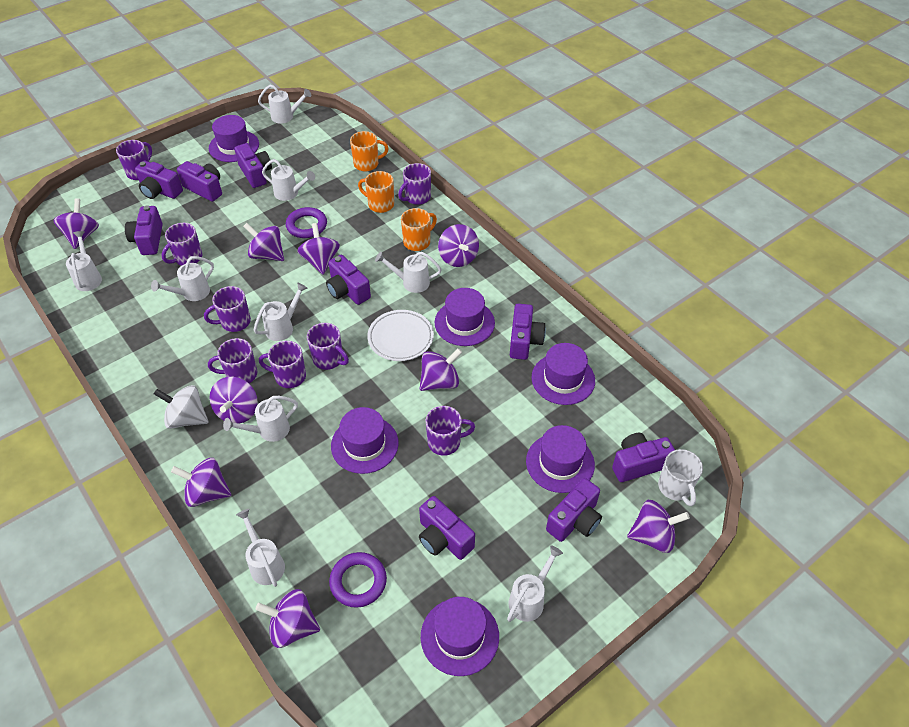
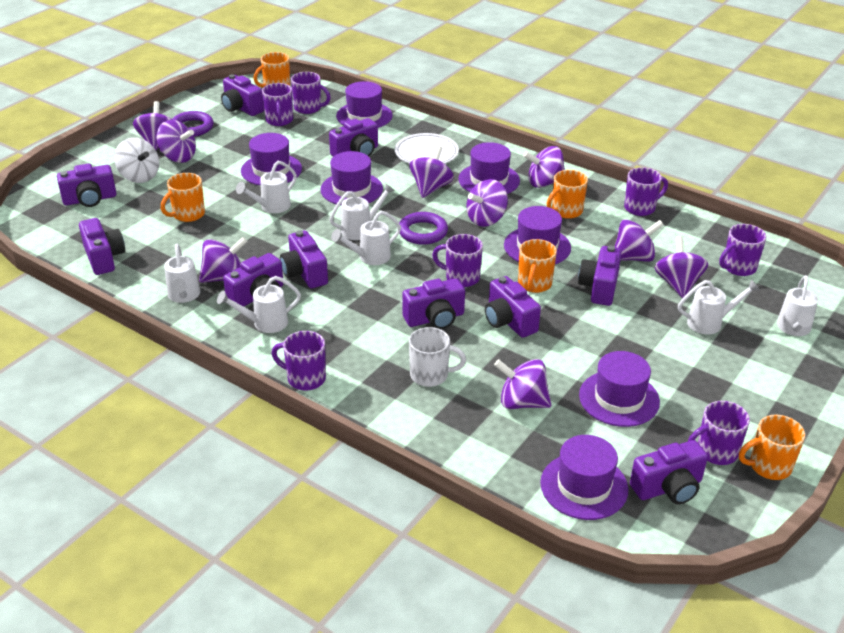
orange mug: 3 -> 5
purple camera: 9 -> 10
purple hat: 6 -> 7
purple mug: 8 -> 7
white watering can: 9 -> 7

